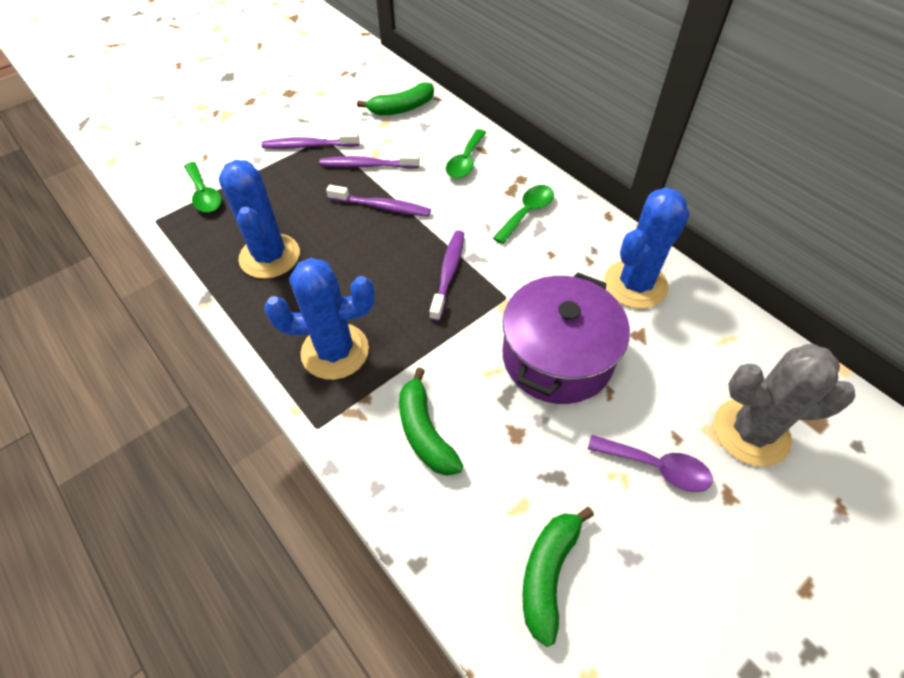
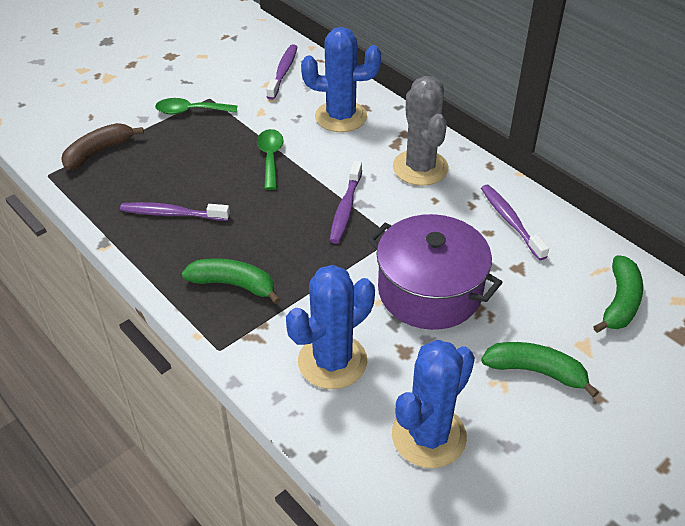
brown banana: 0 -> 1
green spoon: 3 -> 2
purple spoon: 1 -> 0

